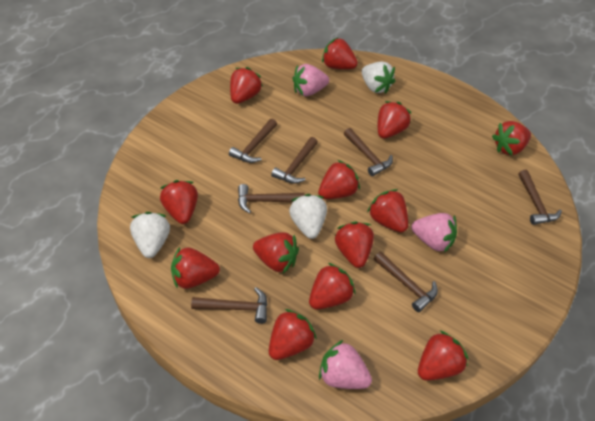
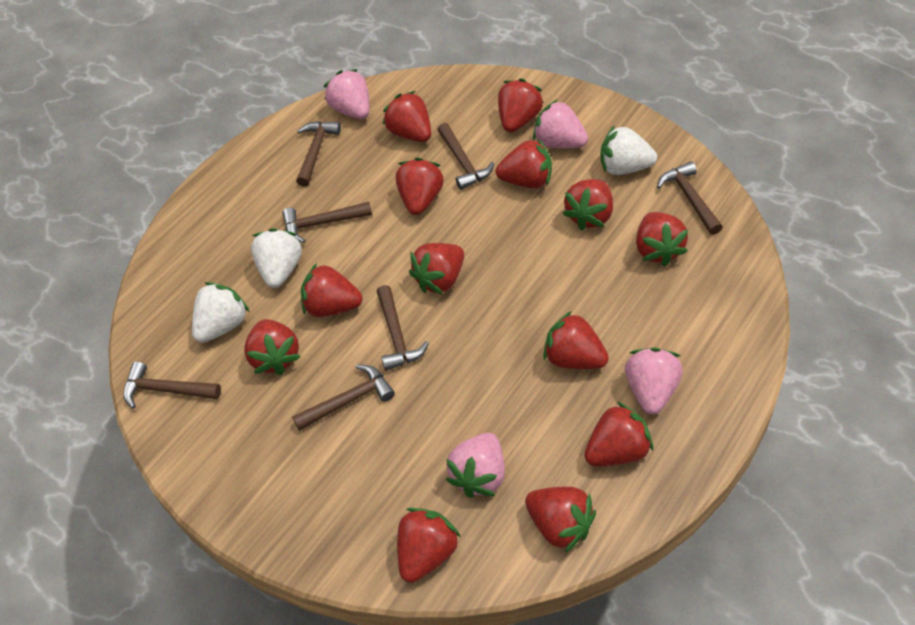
pink strawberry: 3 -> 4

